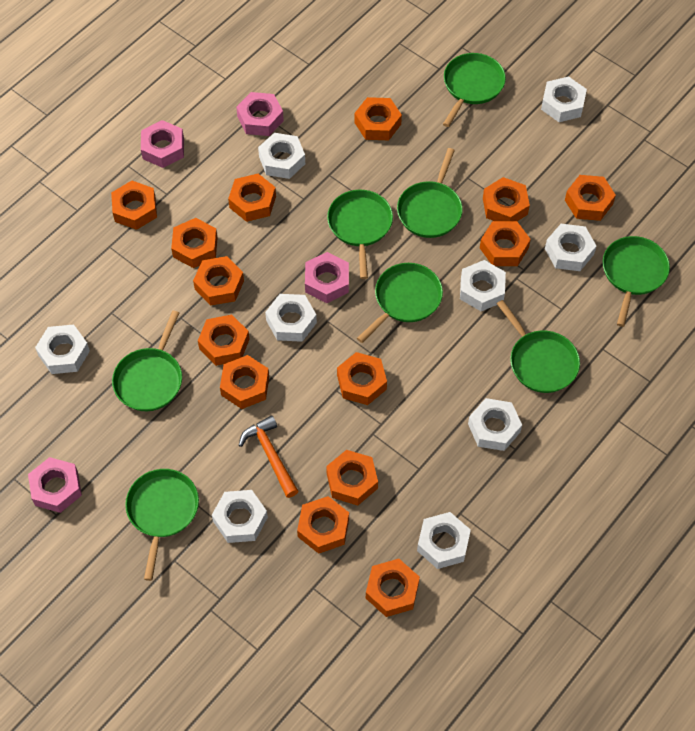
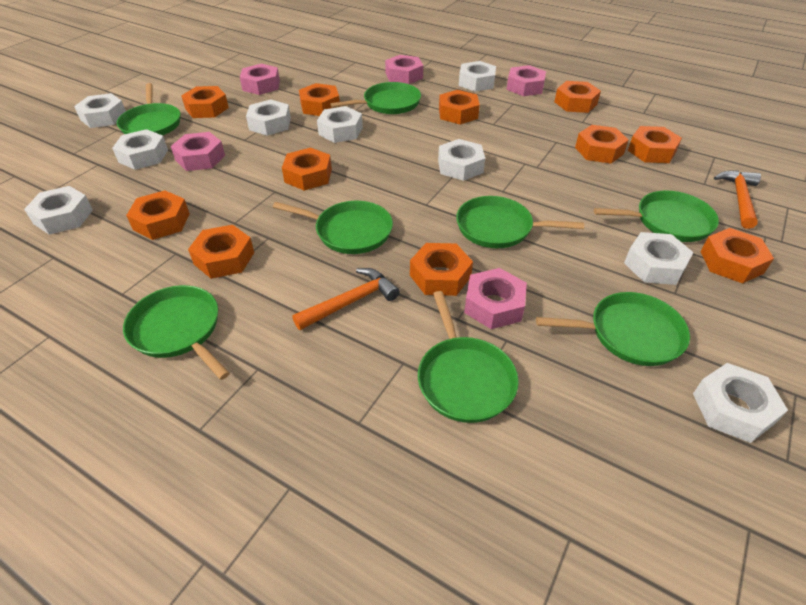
orange hammer: 1 -> 2
orange nut: 14 -> 11
pink nut: 4 -> 5

